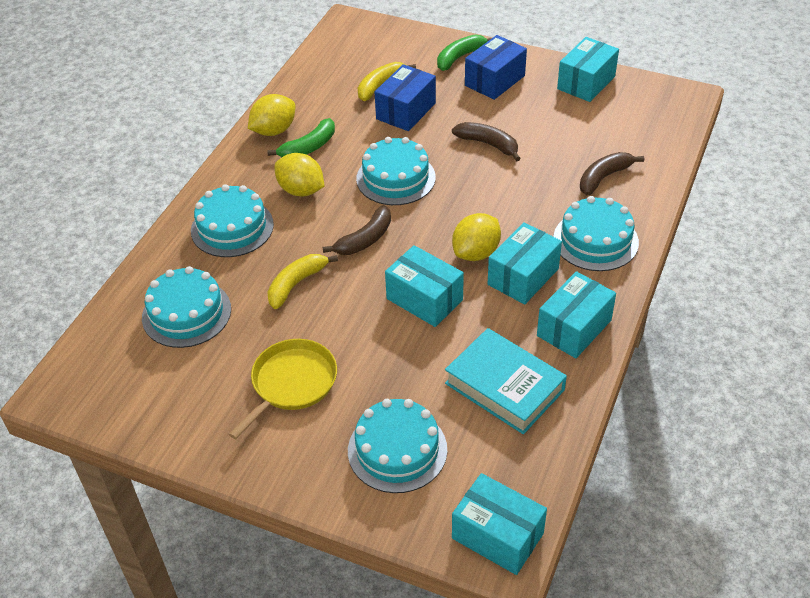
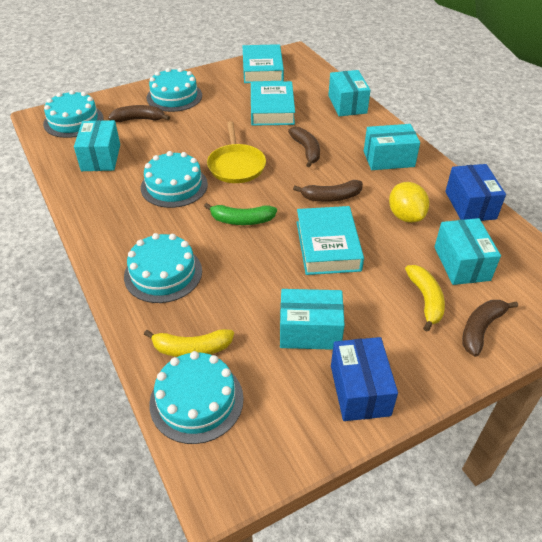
brown banana: 3 -> 4
green banana: 2 -> 1
turquoise book: 1 -> 3
yellow lemon: 3 -> 1

